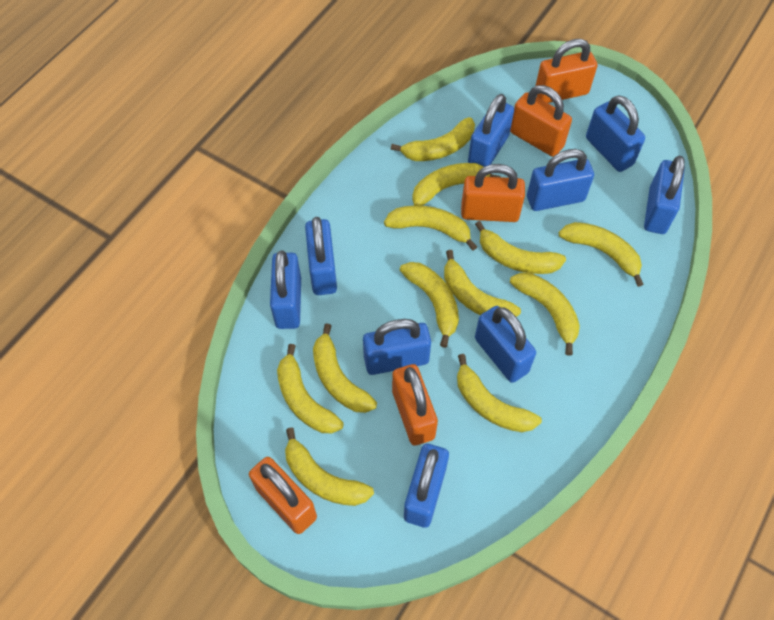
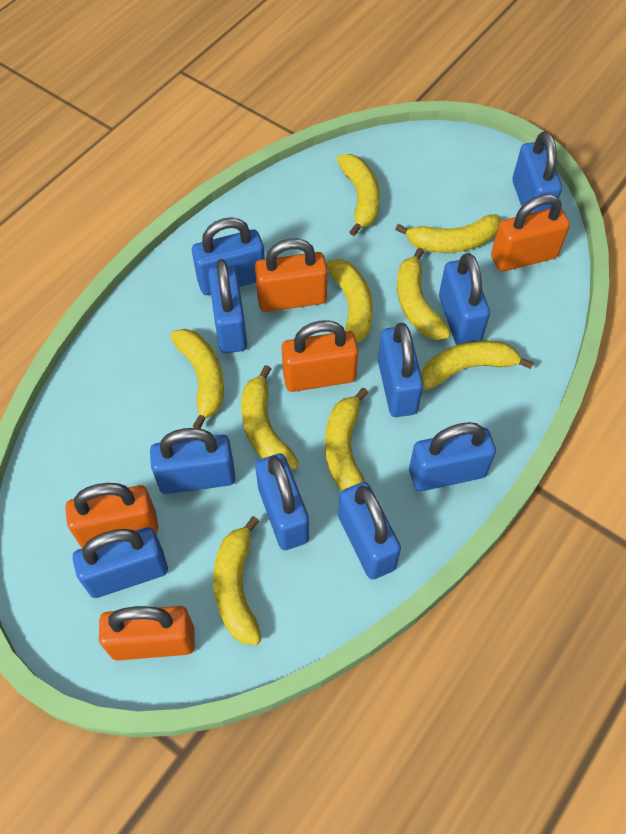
blue padlock: 9 -> 10
yellow banana: 12 -> 9

